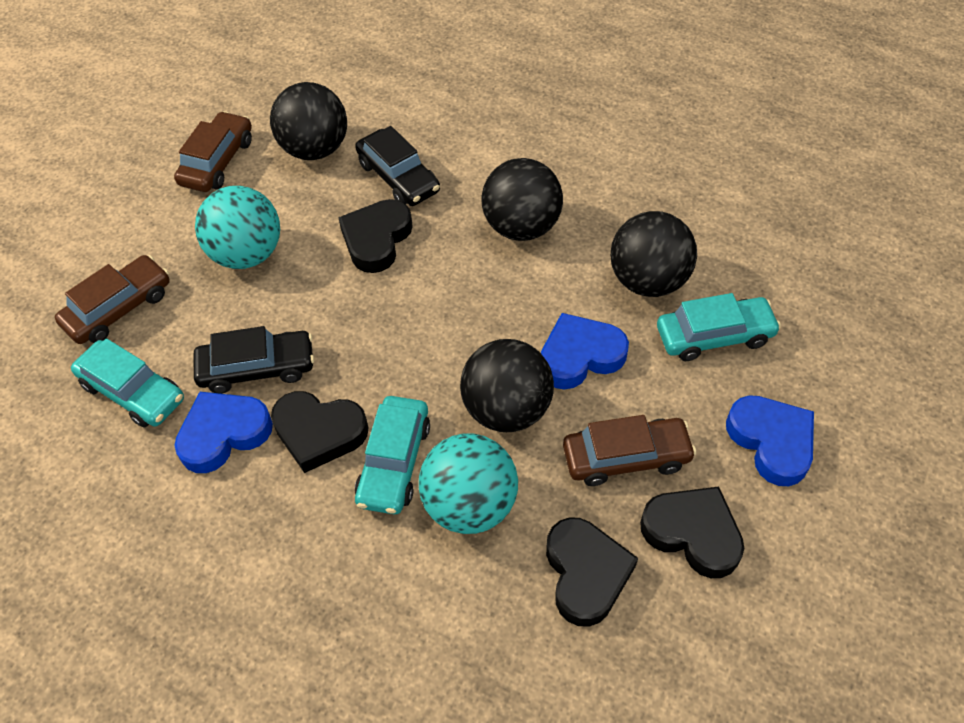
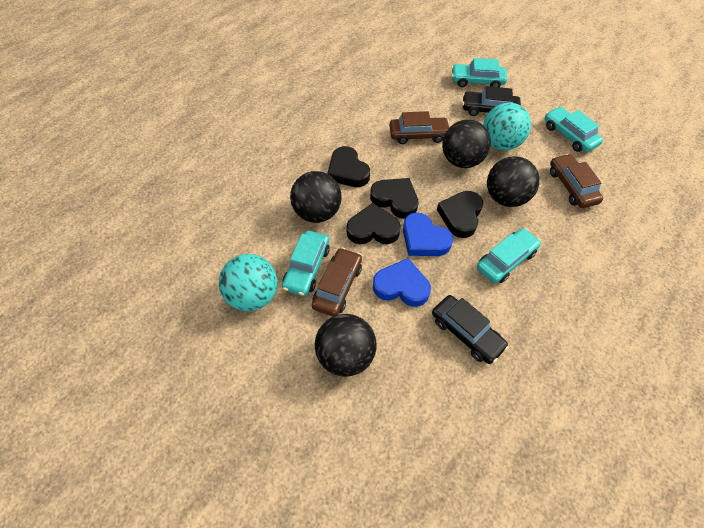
blue heart: 3 -> 2
turquoise car: 3 -> 4

